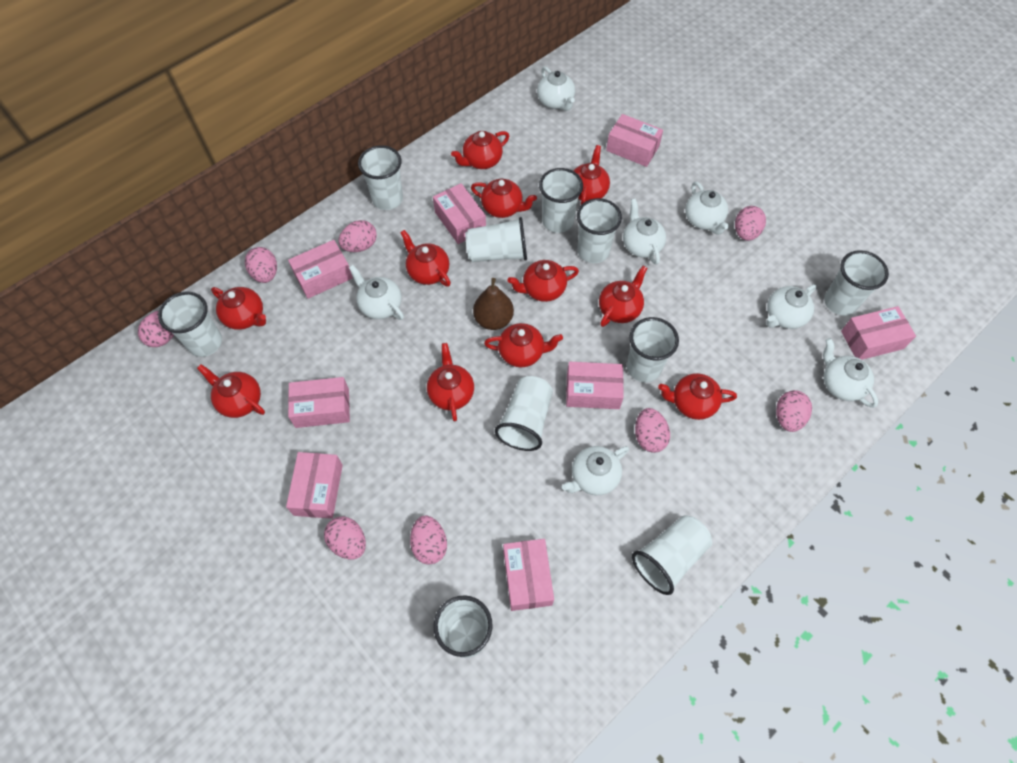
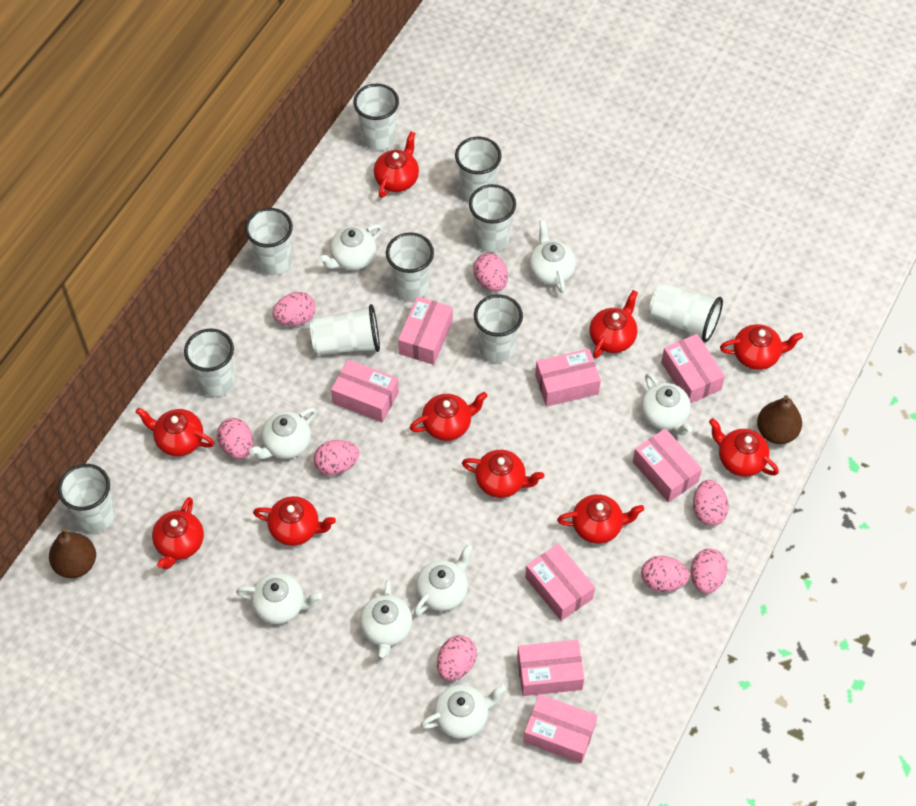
brown pear: 1 -> 2
red teapot: 11 -> 10
white teapot: 7 -> 8

